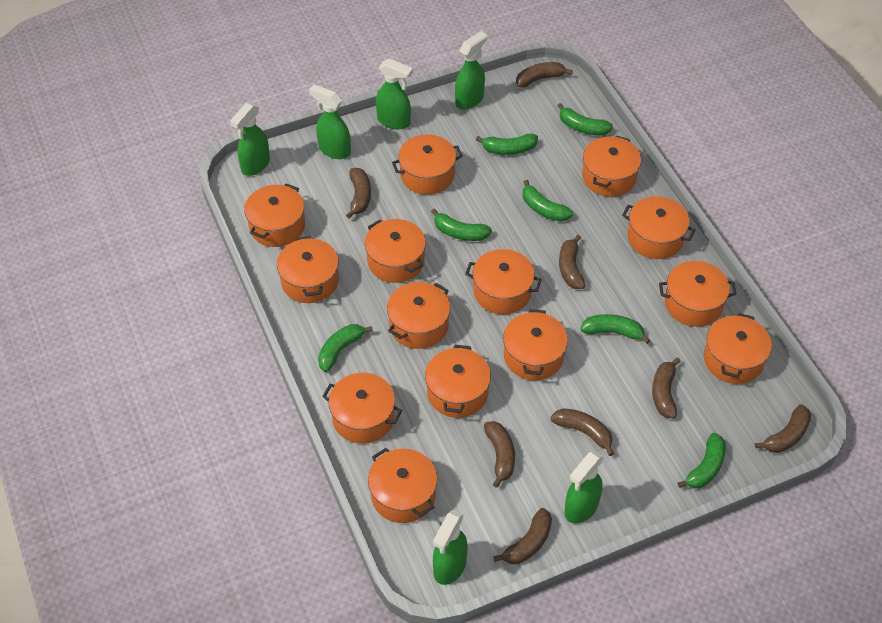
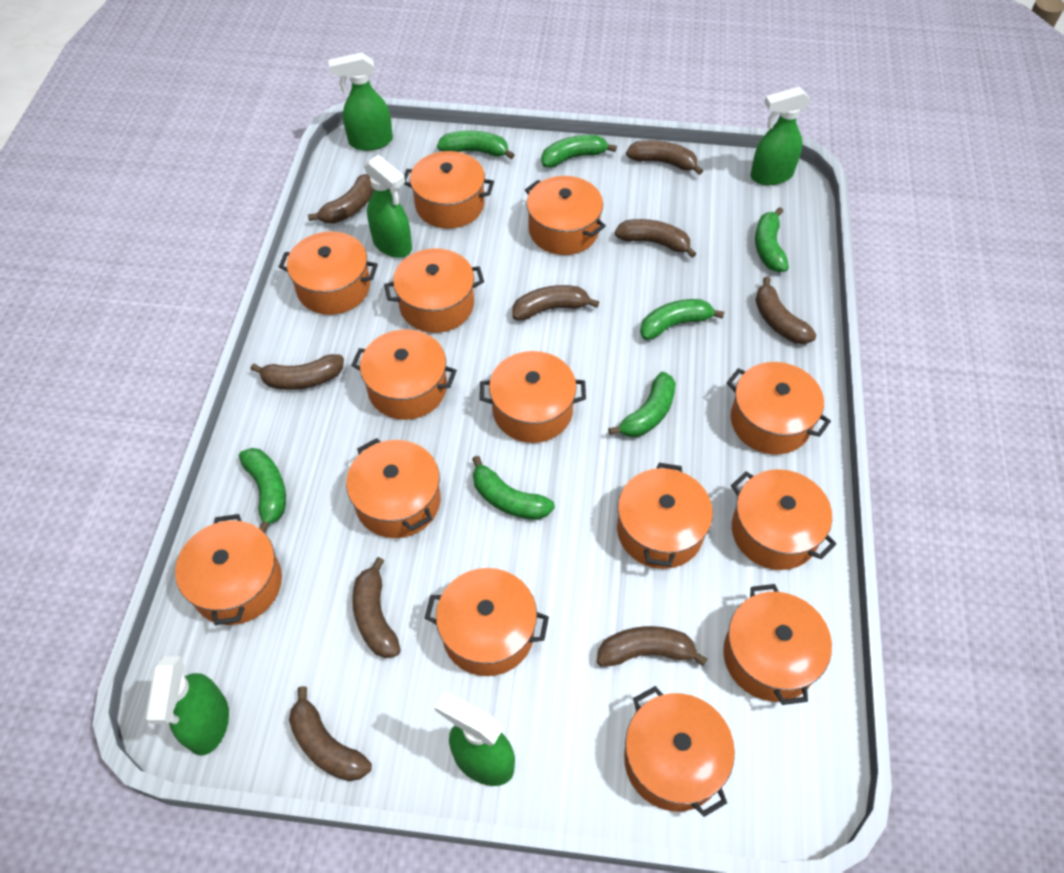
brown banana: 8 -> 9
green spray bottle: 6 -> 5

